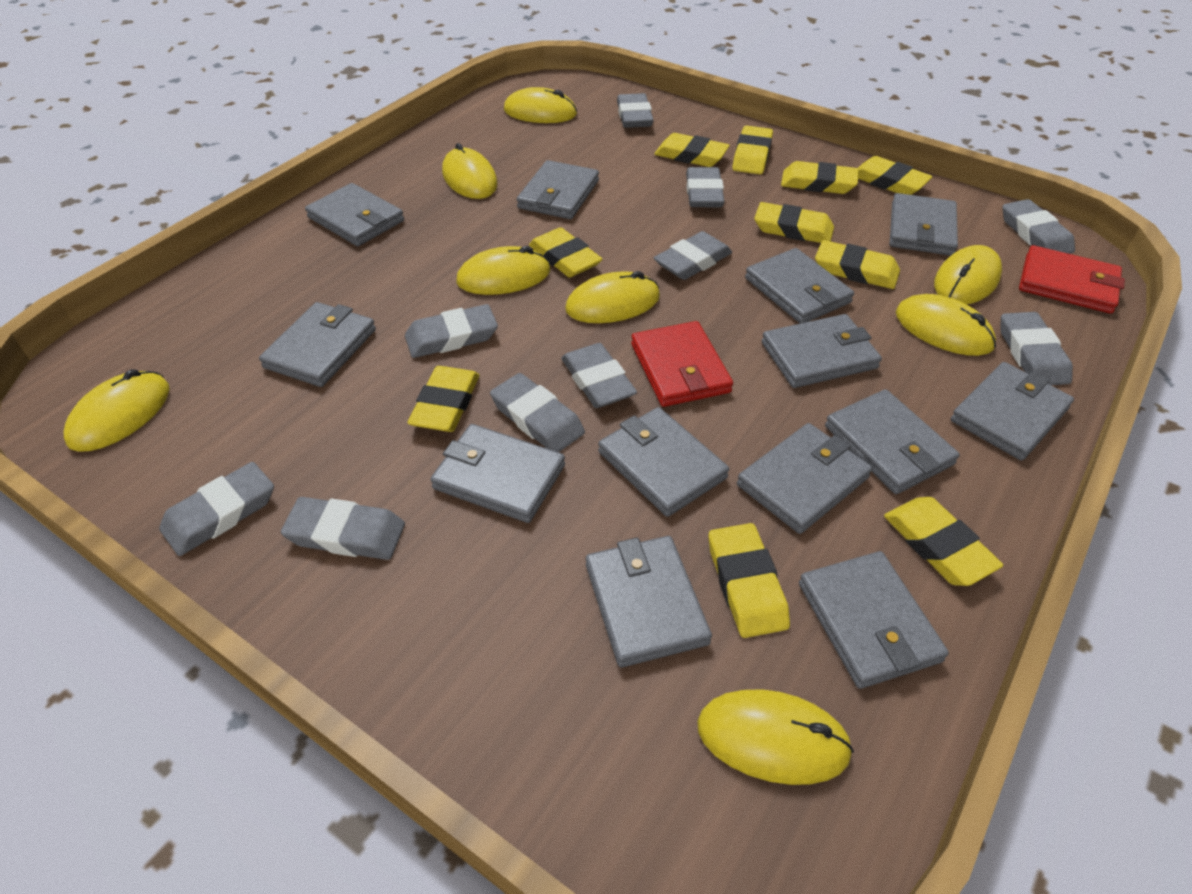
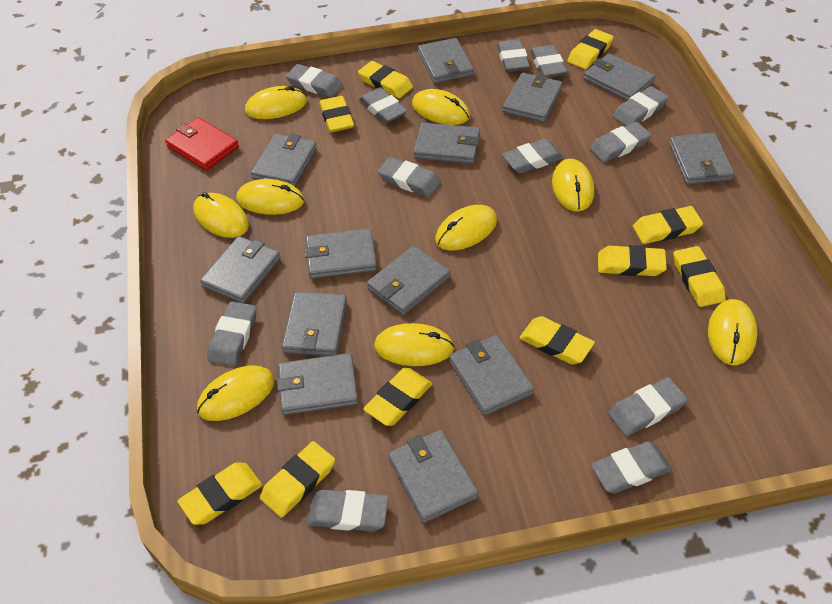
grey eraser: 10 -> 12
red wallet: 2 -> 1
yellow mouse: 8 -> 9

